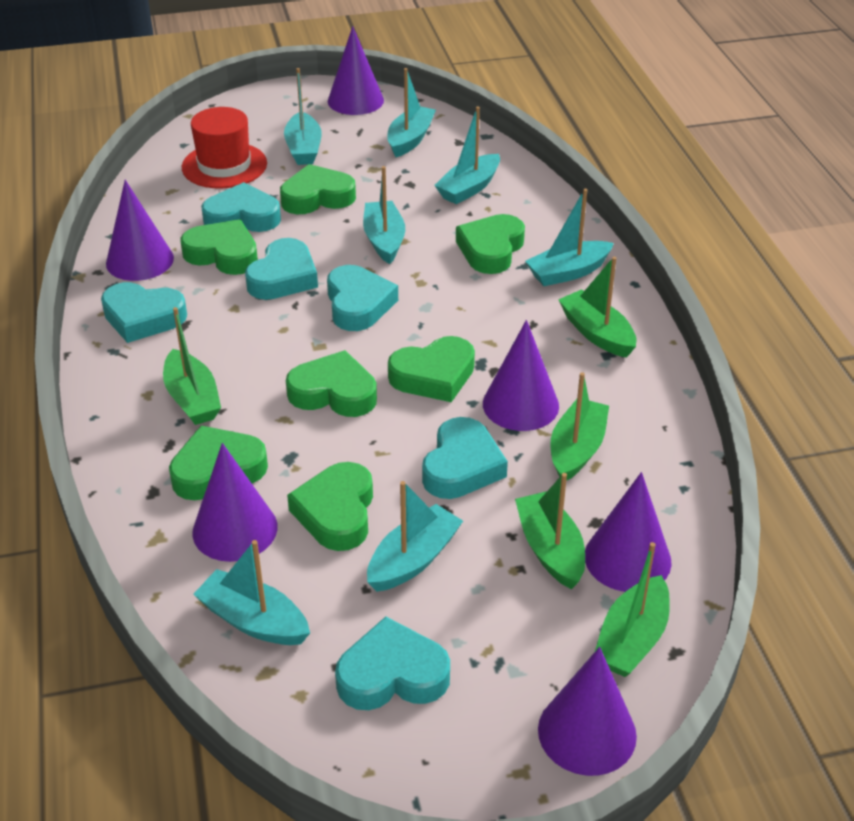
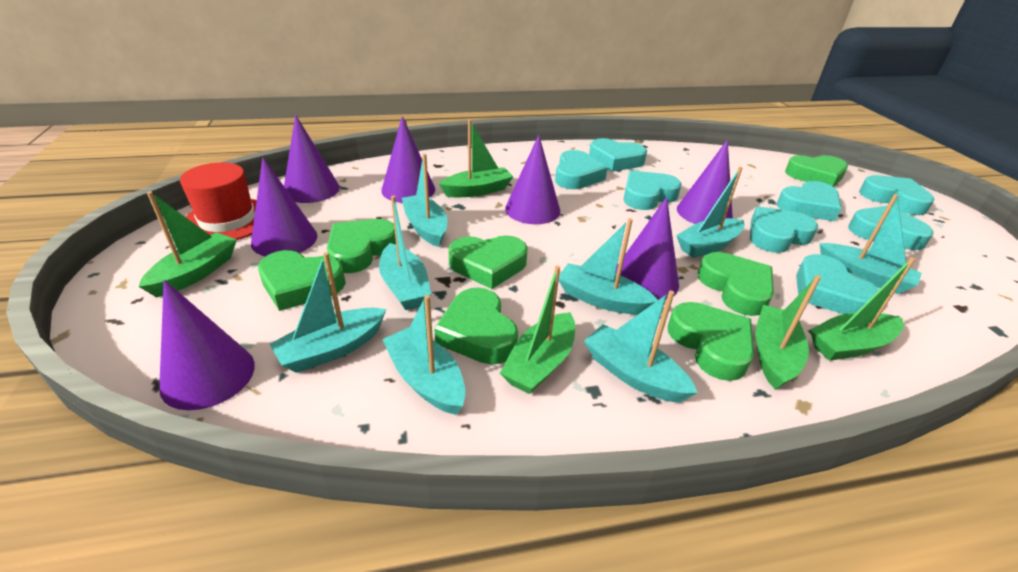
purple cone: 6 -> 7
turquoise boat: 7 -> 8
turquoise heart: 6 -> 8

